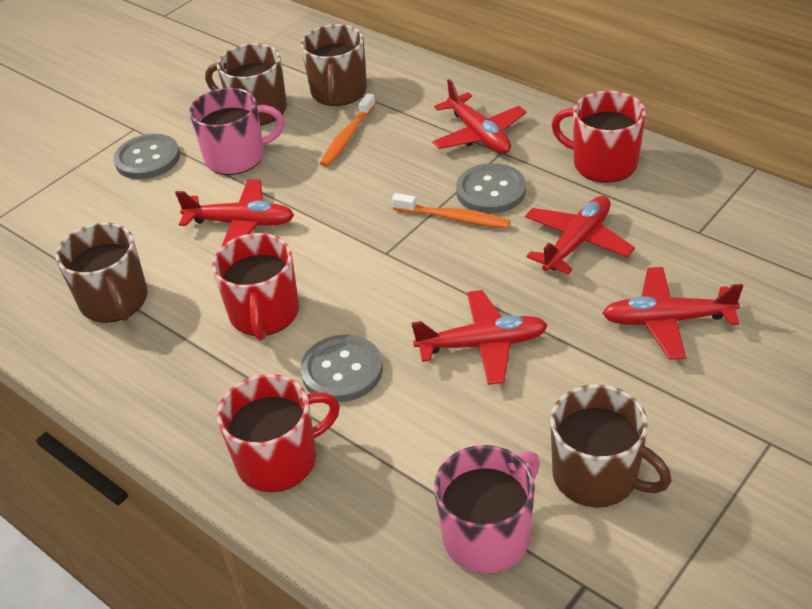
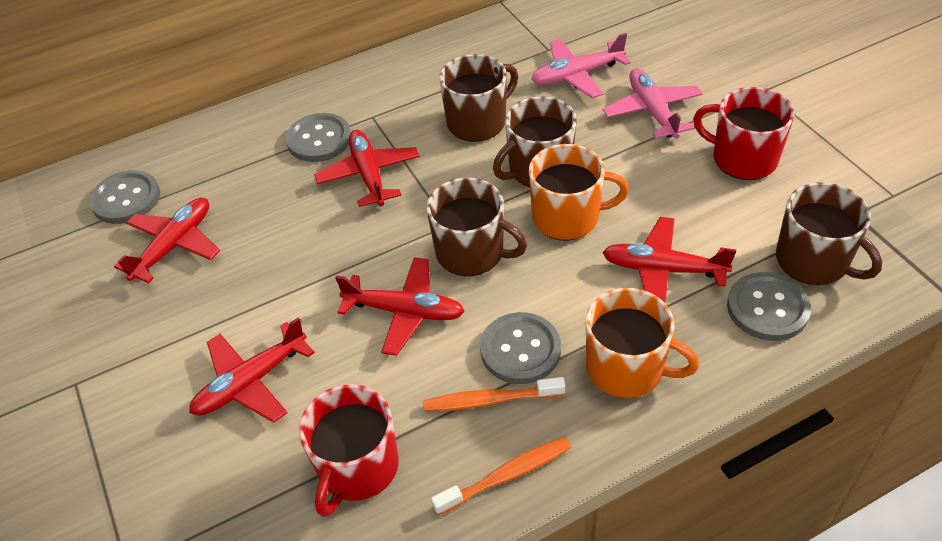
grey button: 3 -> 4
orange mug: 0 -> 2
pink mug: 2 -> 0
pink plane: 0 -> 2
red mug: 3 -> 2

